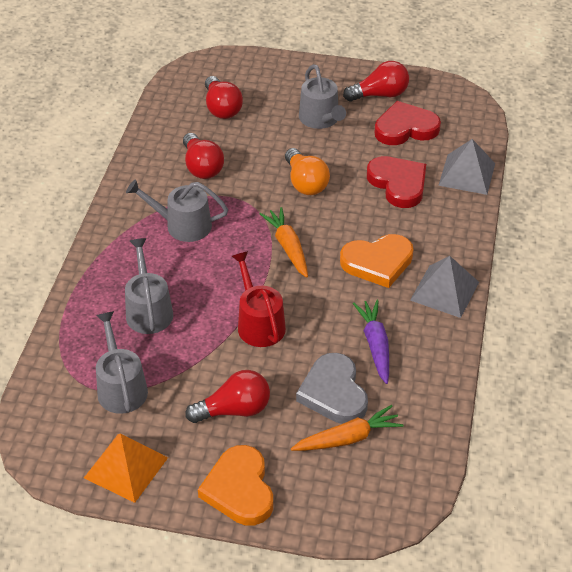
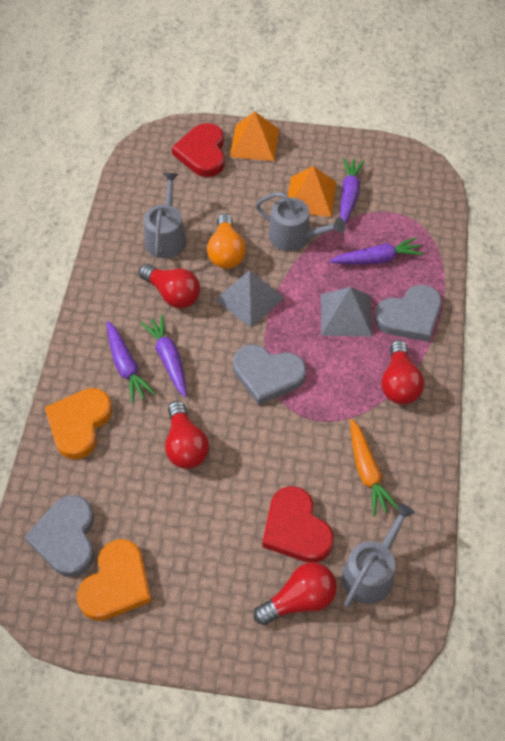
grey heart: 1 -> 3
grey watering can: 4 -> 3
orange carrot: 2 -> 1
orange pyramid: 1 -> 2
purple carrot: 1 -> 4
red watering can: 1 -> 0

